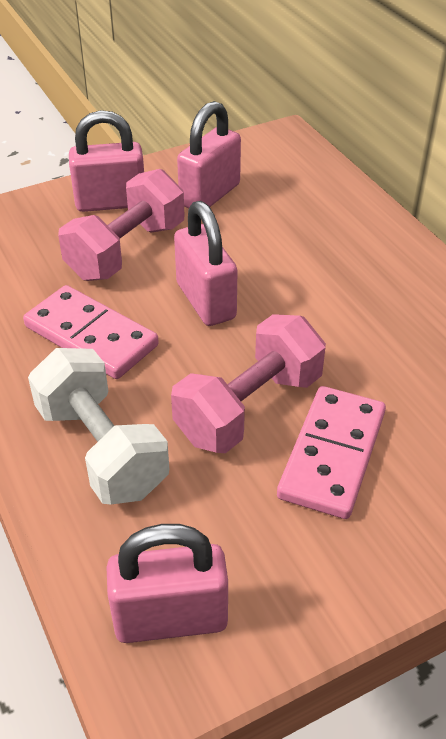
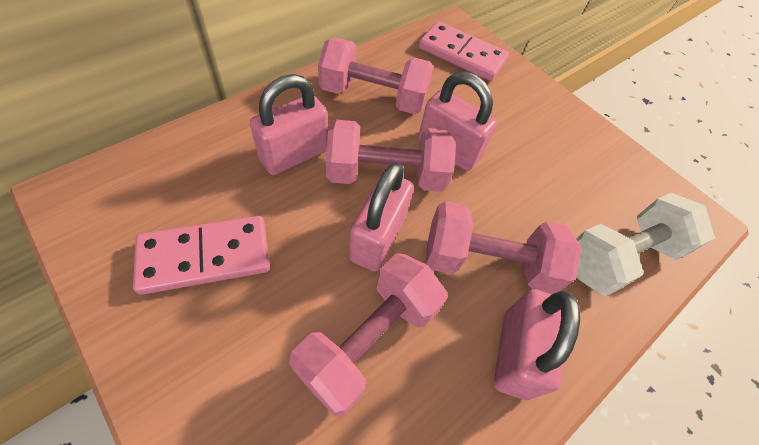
pink dumbbell: 2 -> 4

